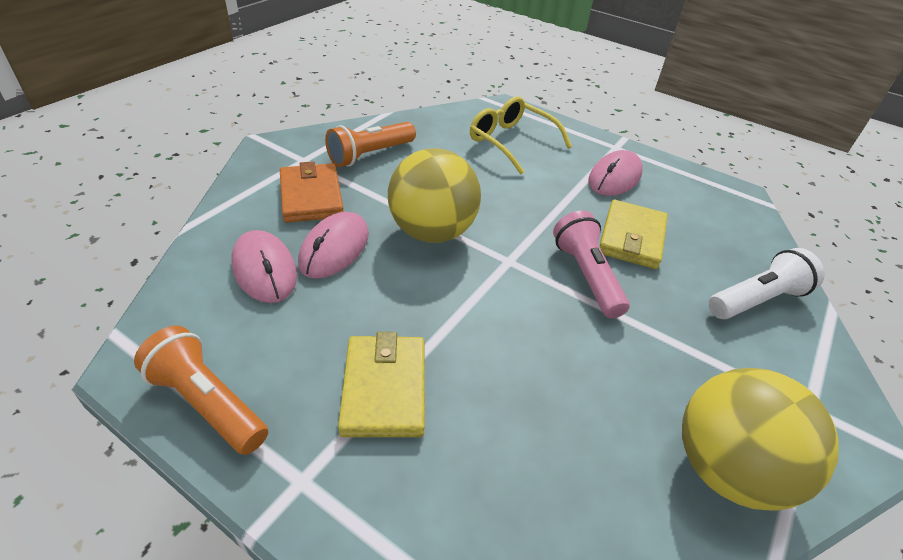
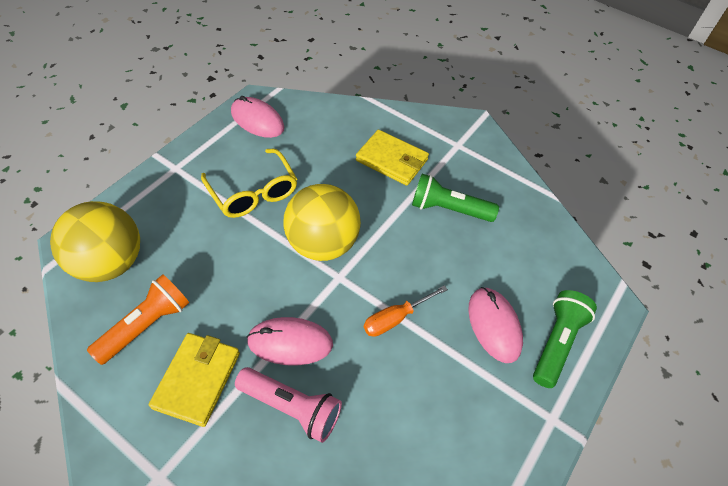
green flashlight: 0 -> 2
orange flashlight: 2 -> 1
orange screwdriver: 0 -> 1
orange wallet: 1 -> 0
white flashlight: 1 -> 0

